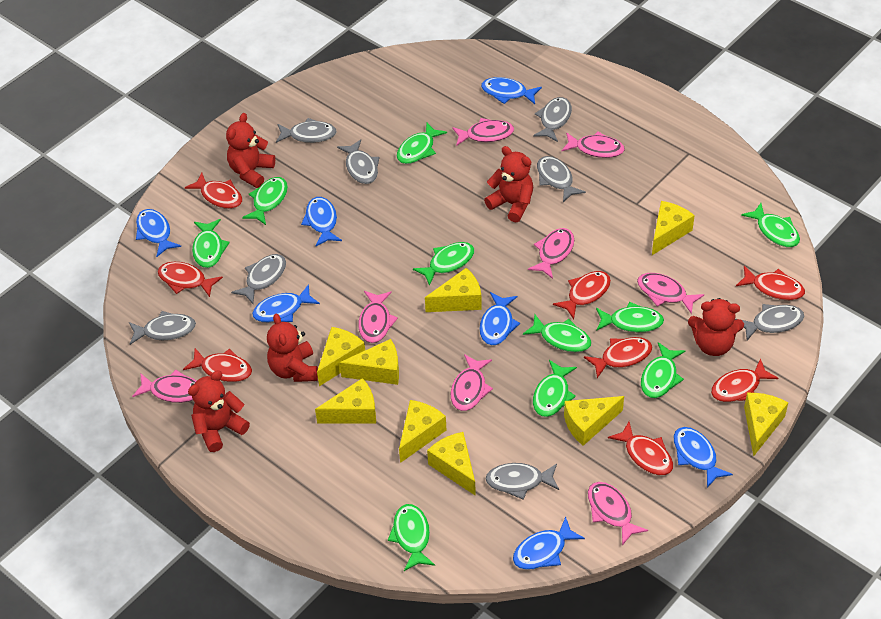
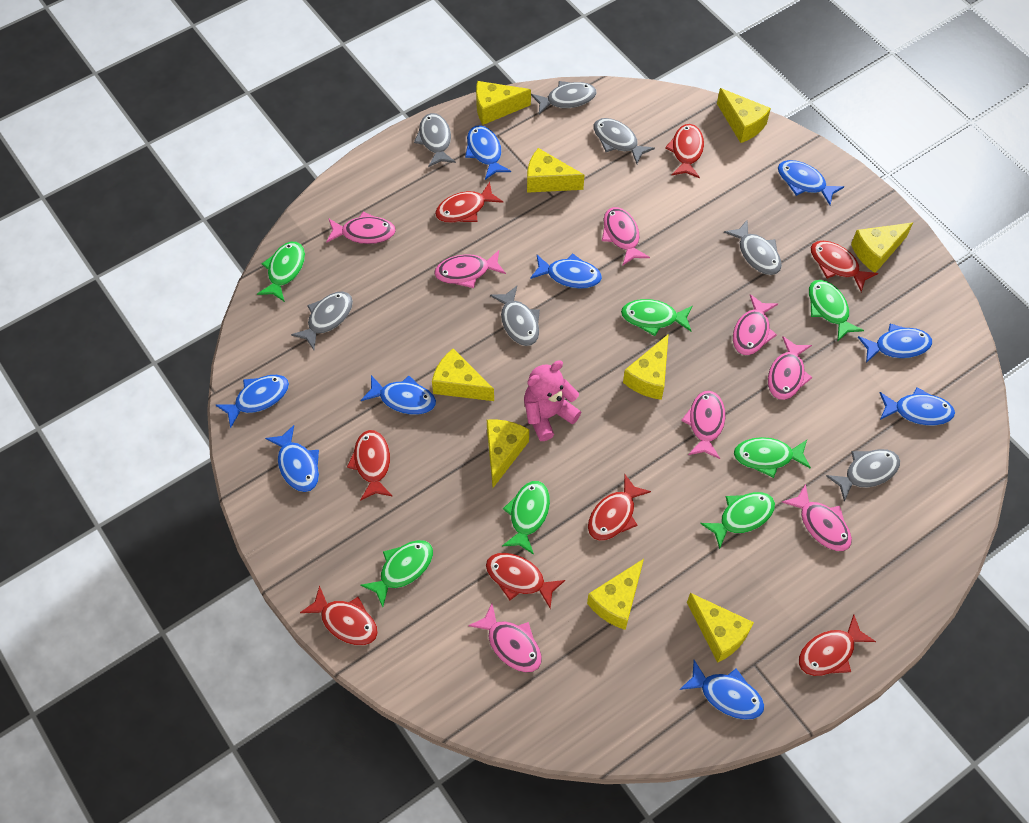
blue fish: 7 -> 9
green fish: 10 -> 7
grey fish: 8 -> 7
pink teddy bear: 0 -> 1
red teddy bear: 5 -> 0

